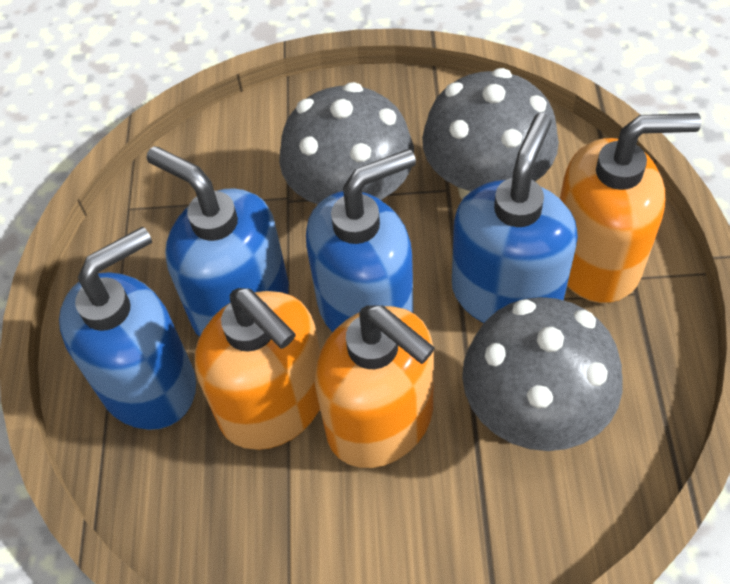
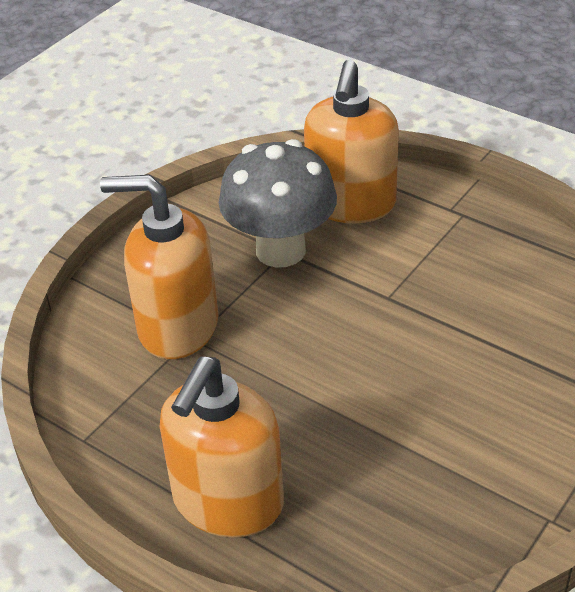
blue soap dispenser: 4 -> 0
grey mushroom: 3 -> 1

